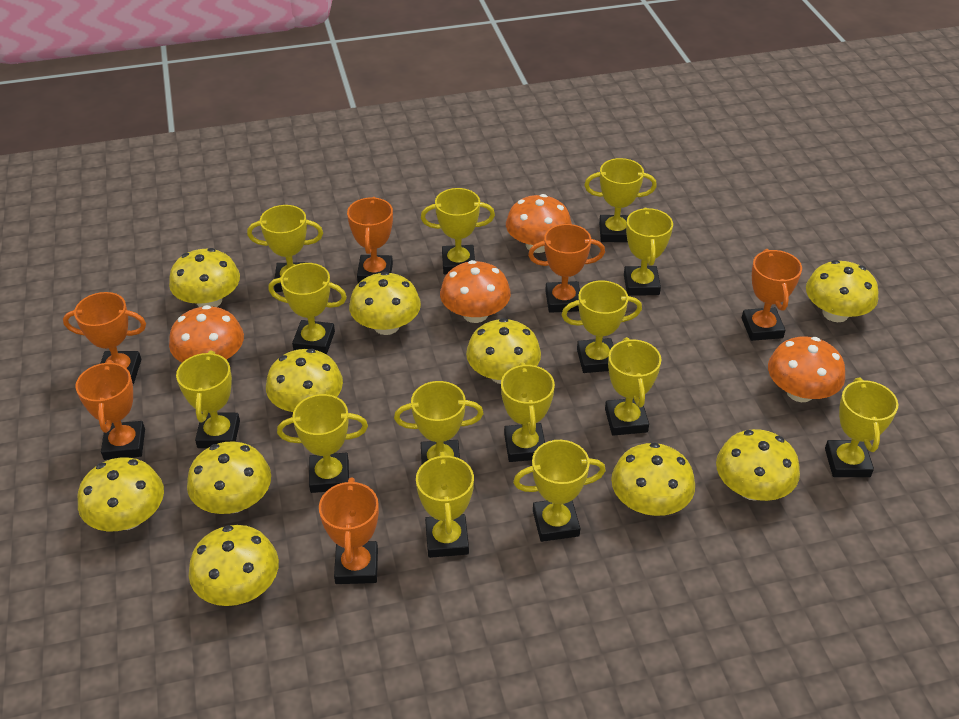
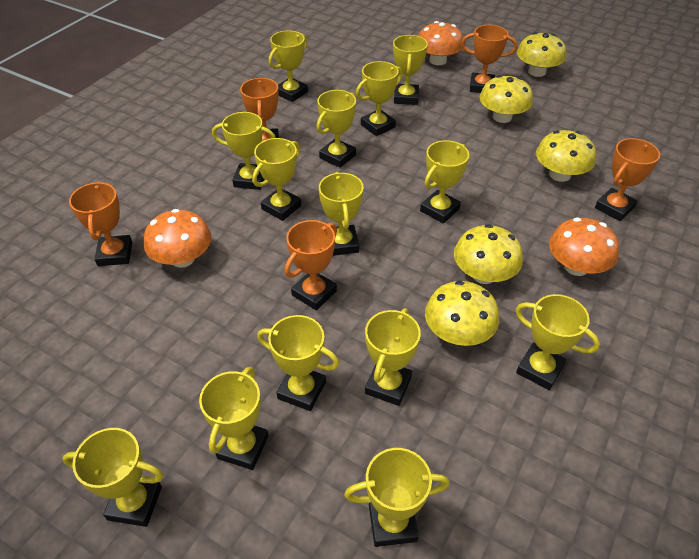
orange mushroom: 4 -> 3
orange trophy: 6 -> 5
yellow mushroom: 10 -> 5

